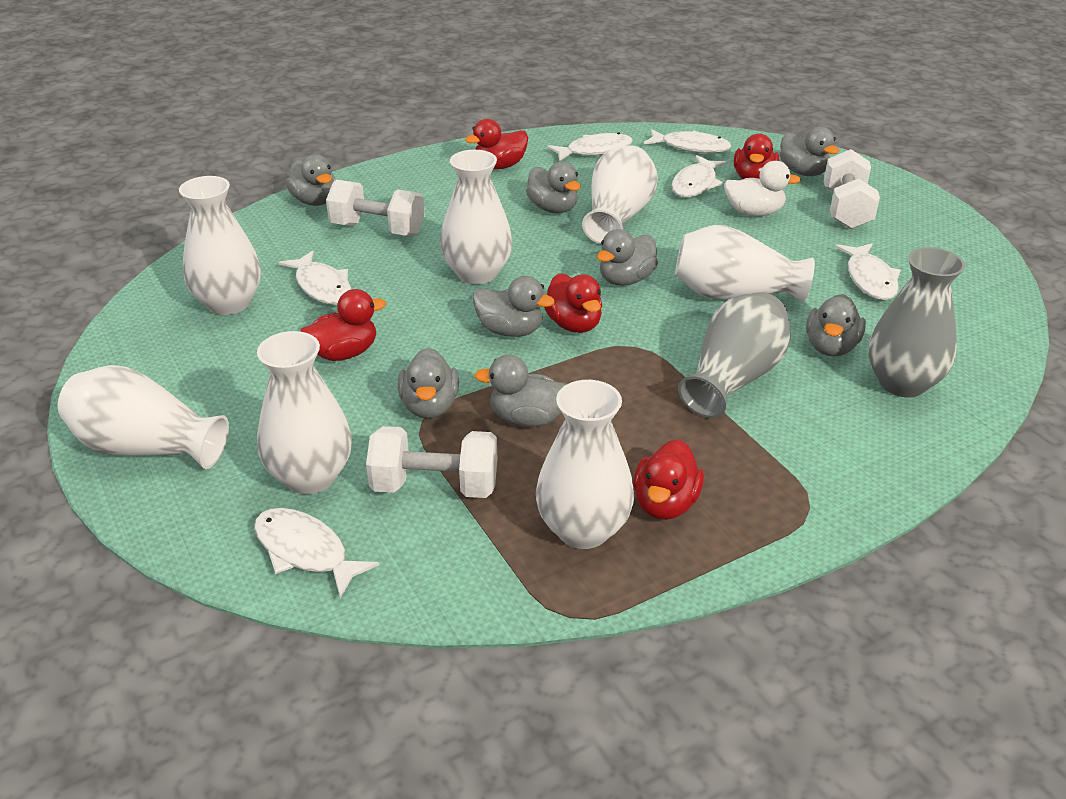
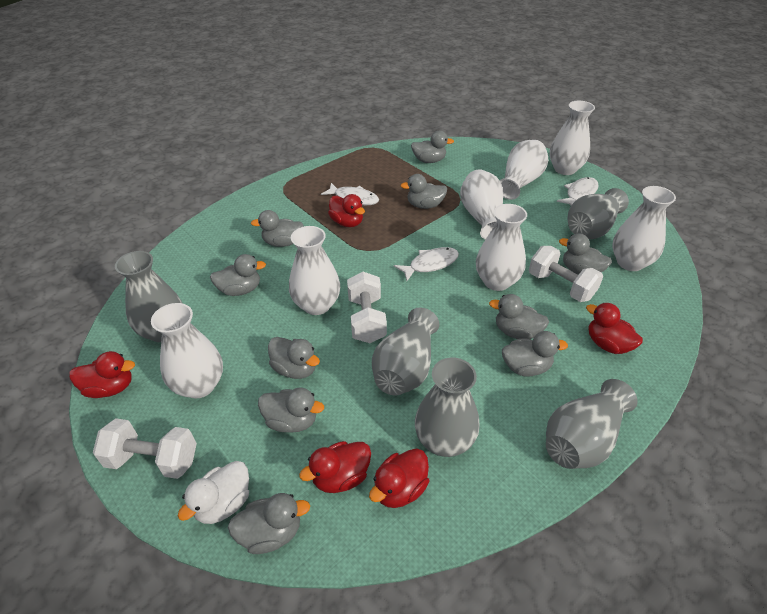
grey duck: 8 -> 10
grey vase: 2 -> 5
white fish: 6 -> 3

